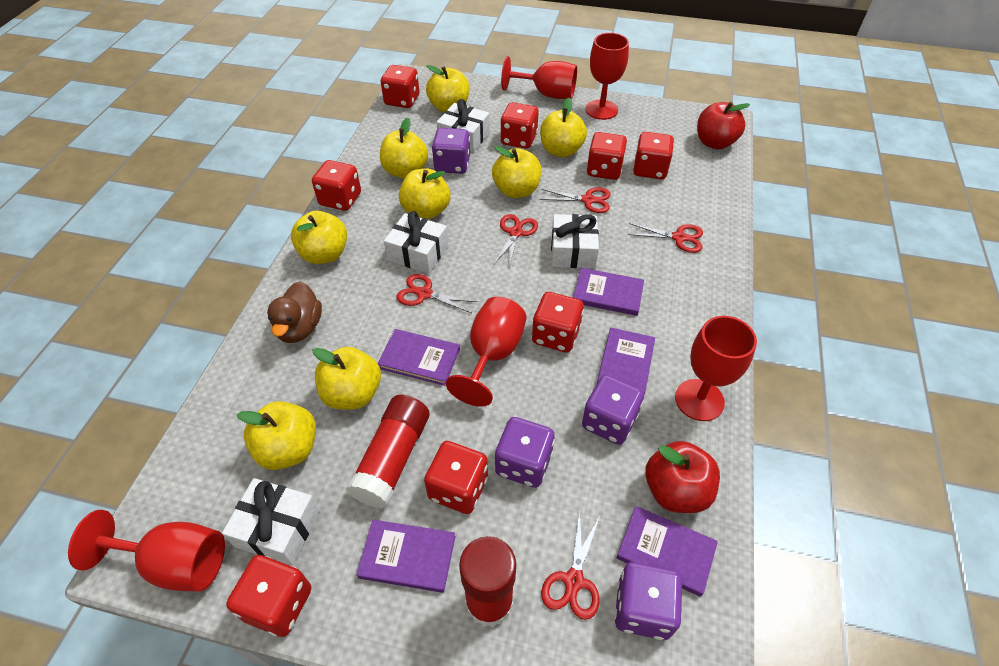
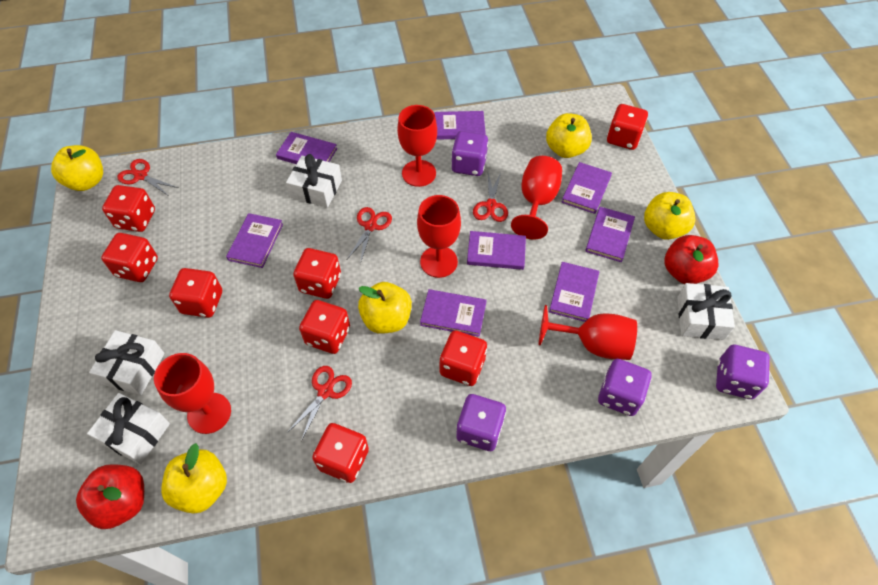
brown duck: 1 -> 0
purple book: 5 -> 8
red glue stick: 2 -> 0
red scissors: 5 -> 4
yellow apple: 8 -> 5

